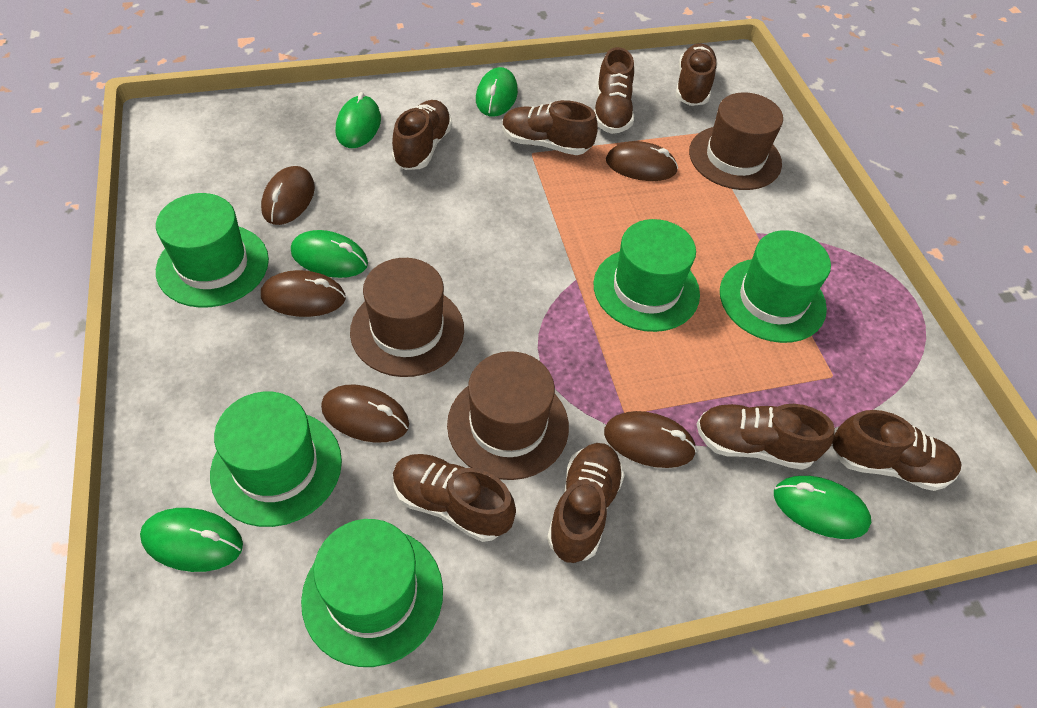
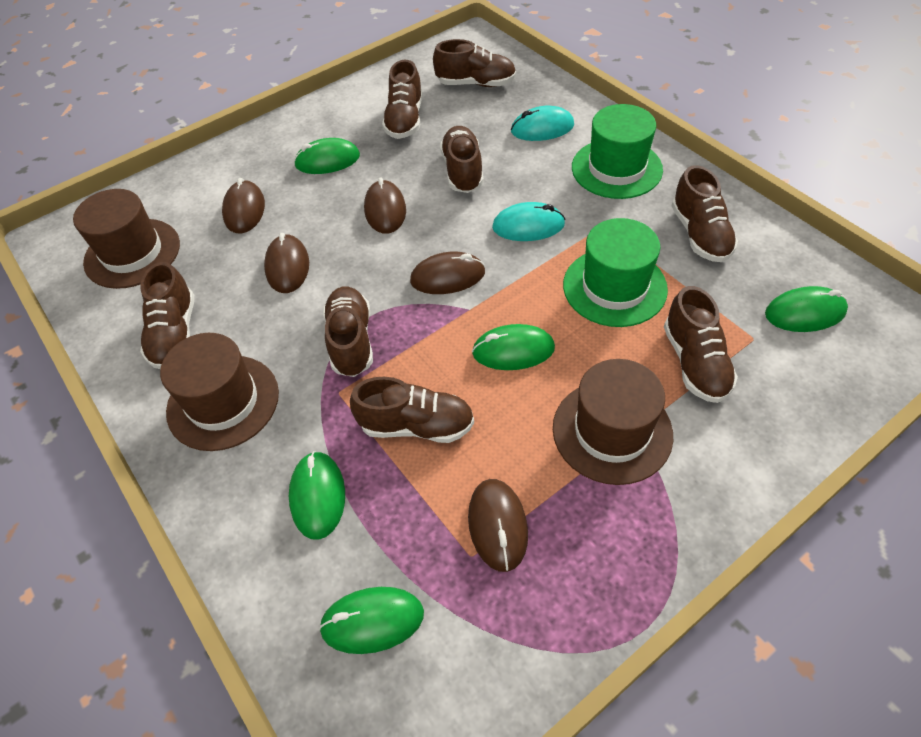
green hat: 5 -> 2
turquoise mouse: 0 -> 2

